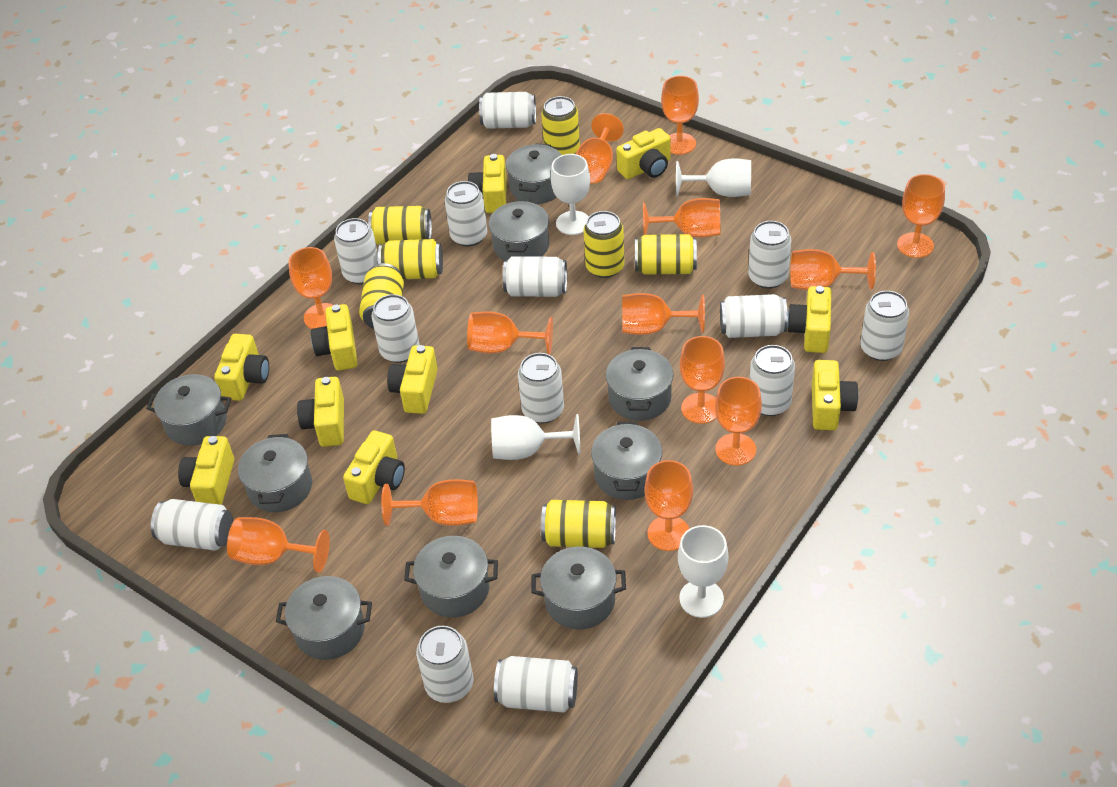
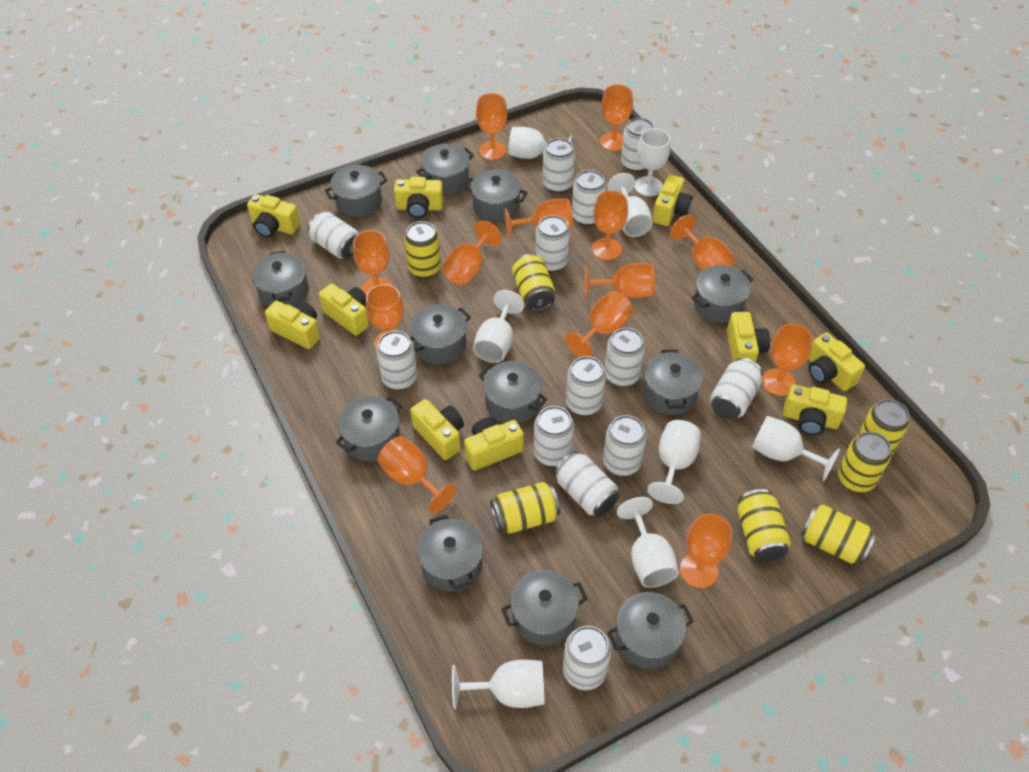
grey pot: 9 -> 12
white goblet: 4 -> 8

